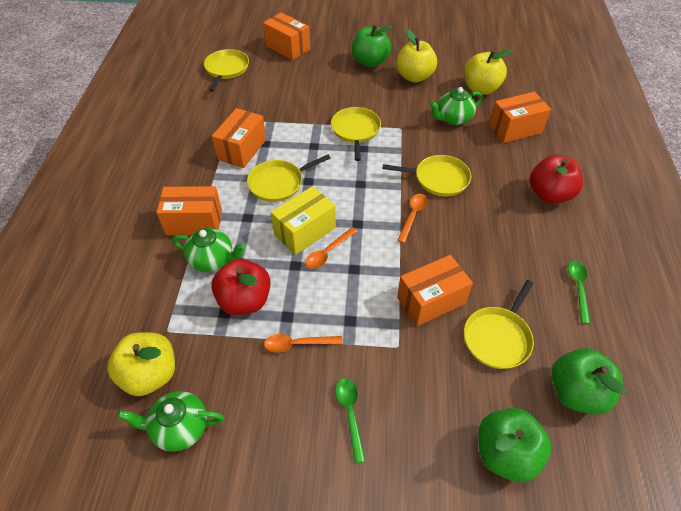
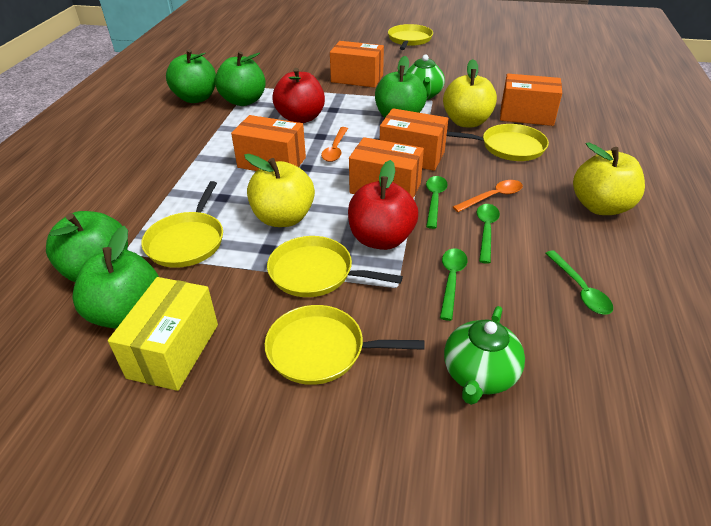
green apple: 3 -> 5
green spoon: 2 -> 4
green teapot: 3 -> 2
orange spoon: 3 -> 2

